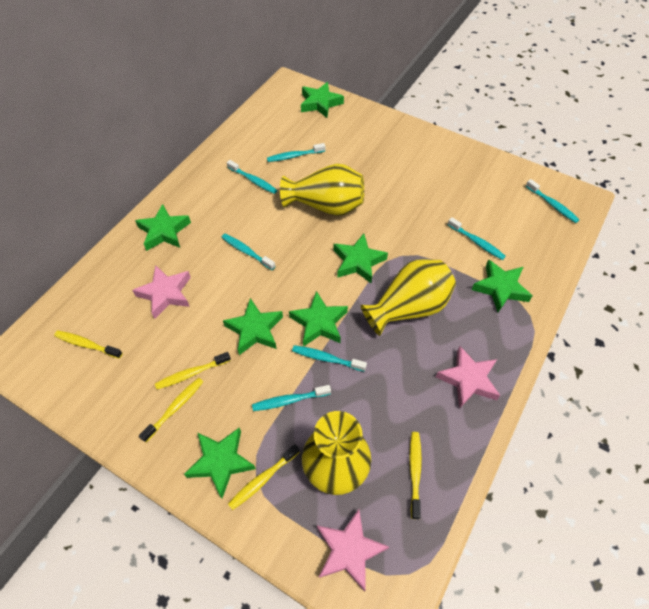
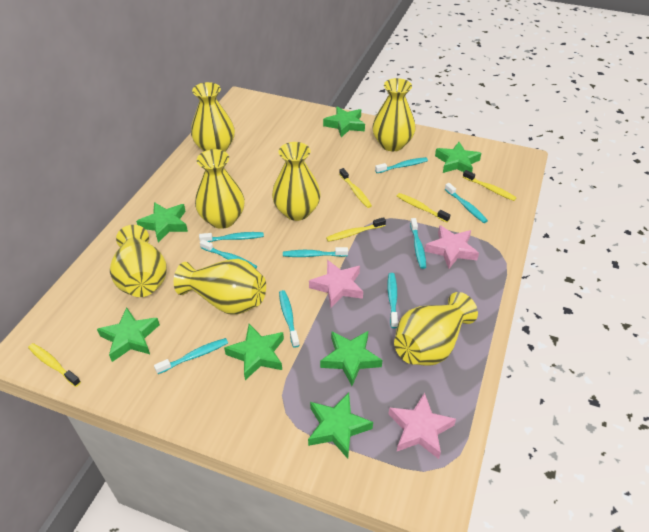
turquoise toothbrush: 7 -> 9
yellow vase: 3 -> 7

